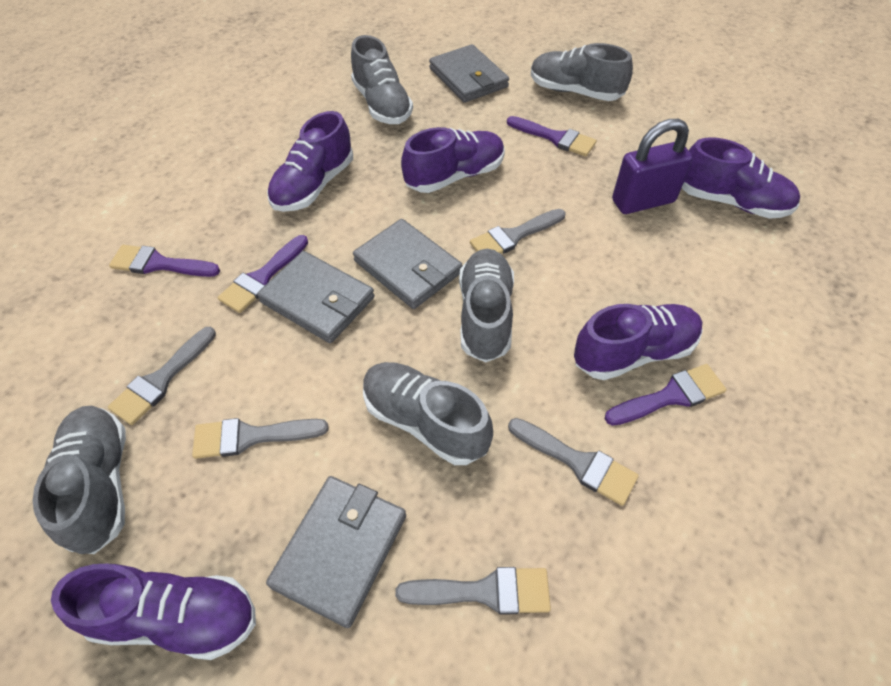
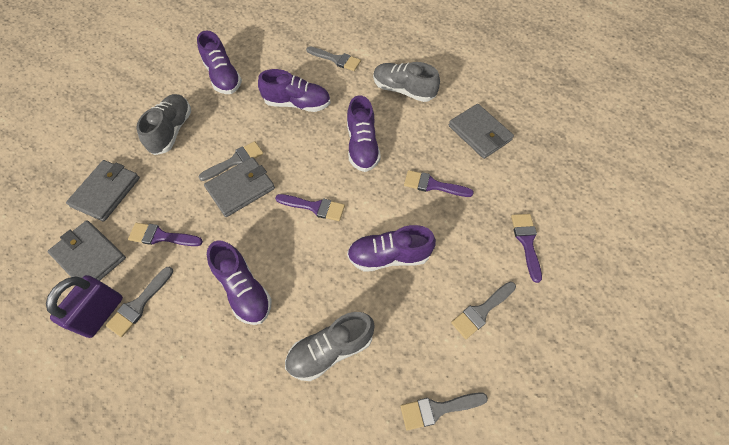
grey shoe: 5 -> 3

